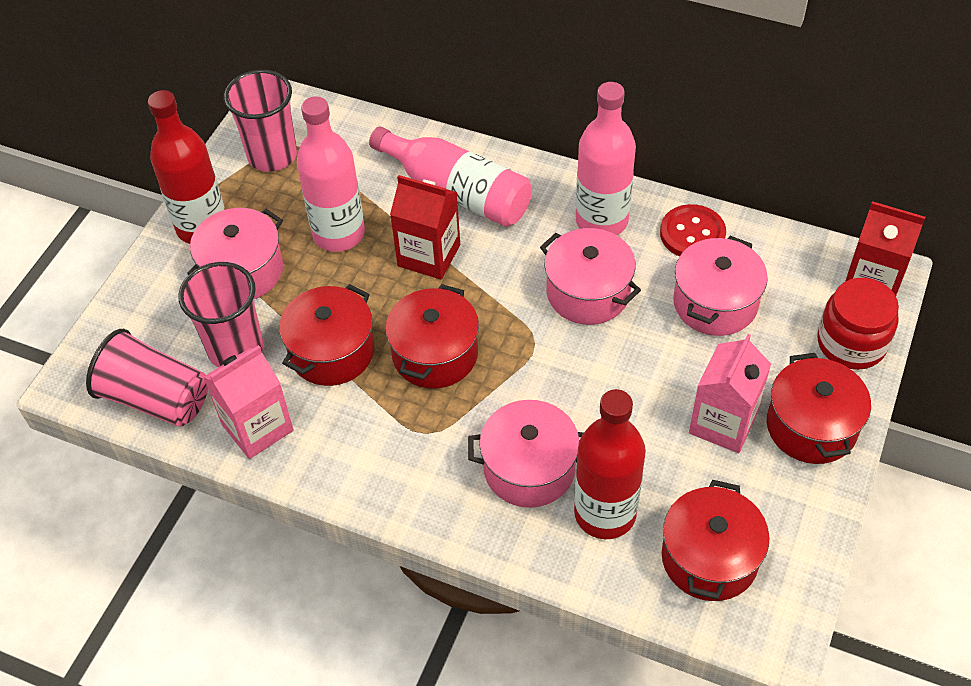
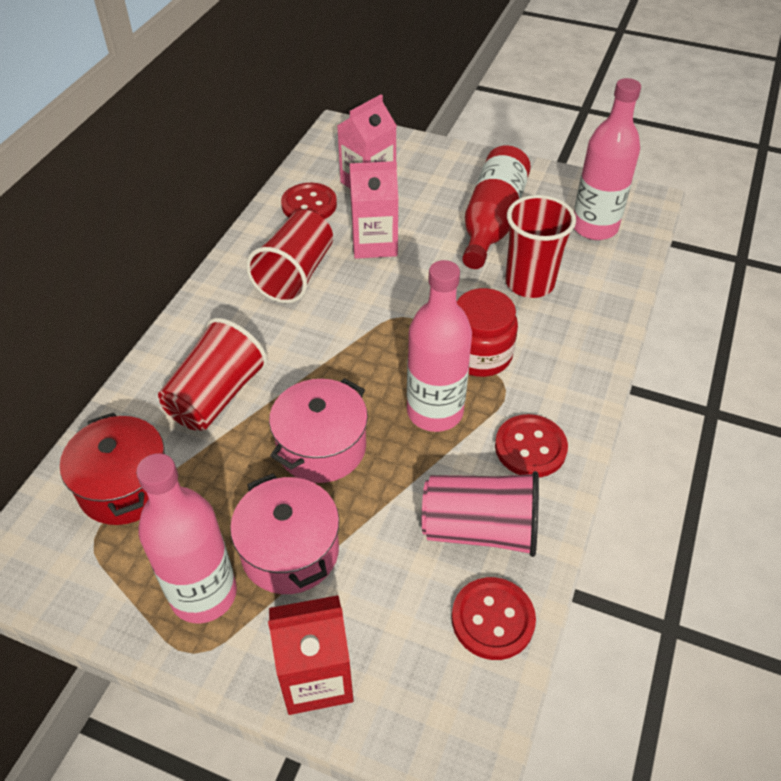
pink cup: 3 -> 1
pink pot: 4 -> 2
red bottle: 2 -> 1
red button: 1 -> 3
red carton: 2 -> 1
red cup: 0 -> 3
red pot: 4 -> 1

